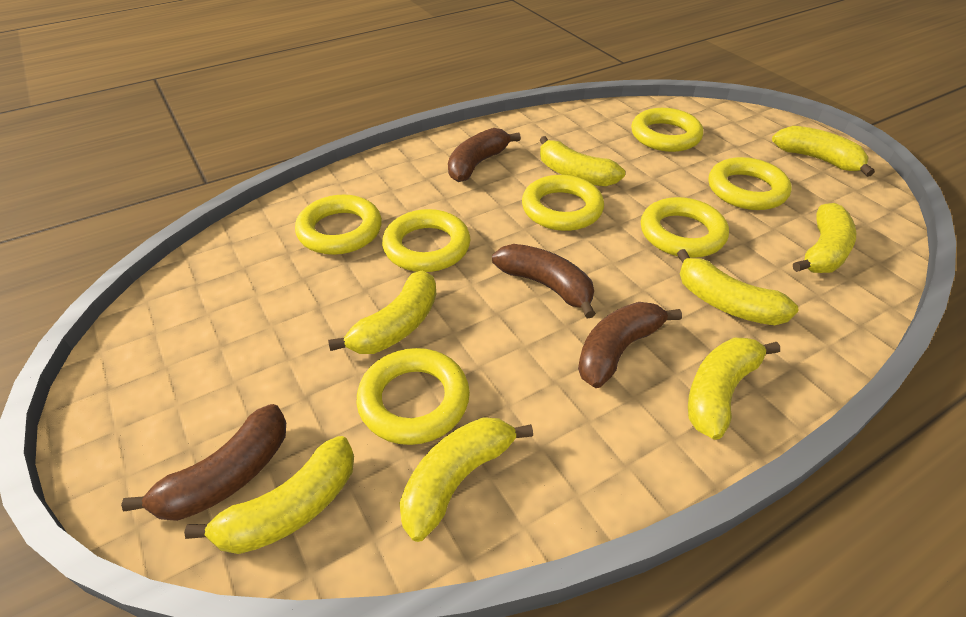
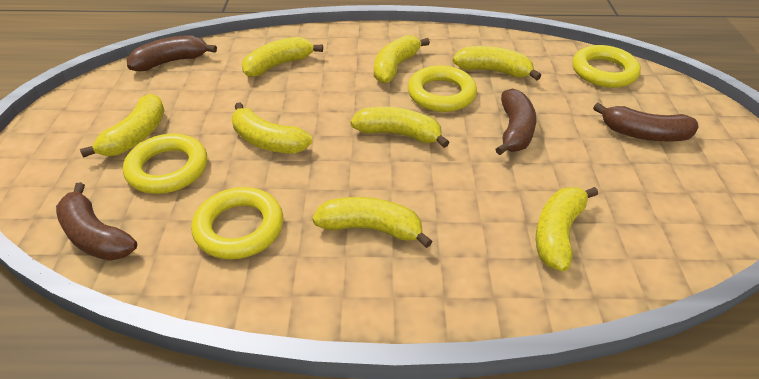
yellow ring: 7 -> 4

